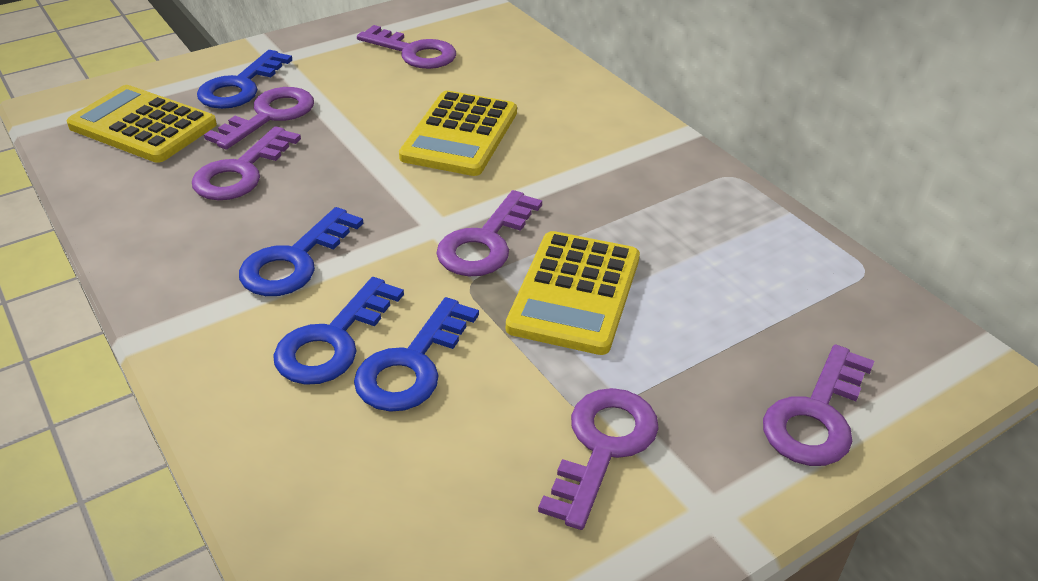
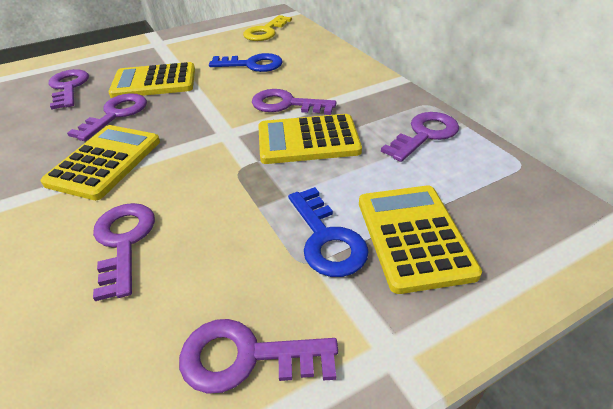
blue key: 4 -> 2
yellow calculator: 3 -> 4
yellow key: 0 -> 1

